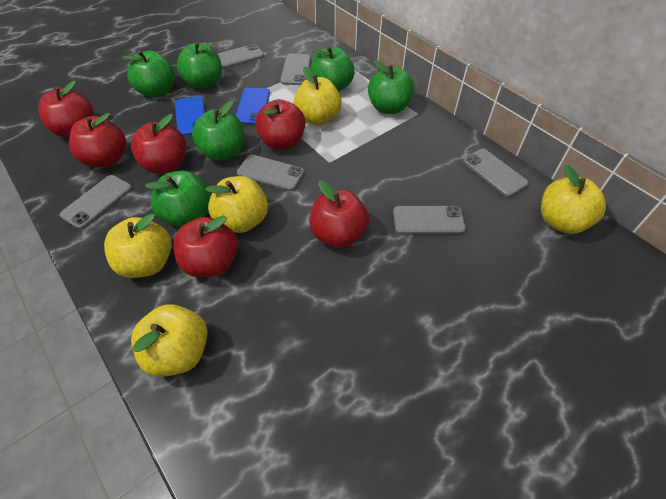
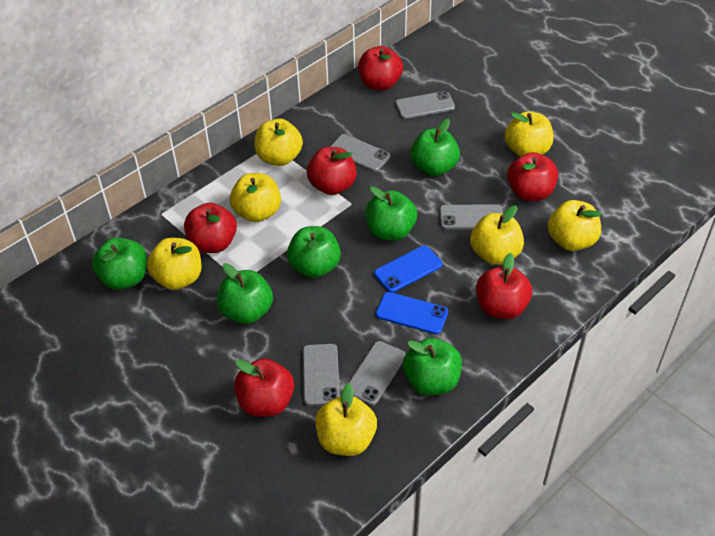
grey phone: 6 -> 5
yellow apple: 5 -> 7

